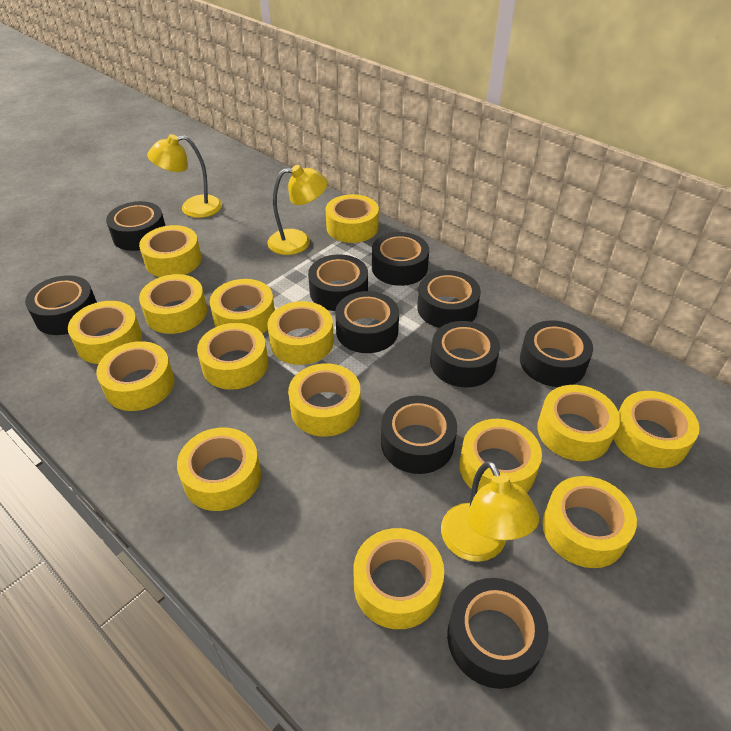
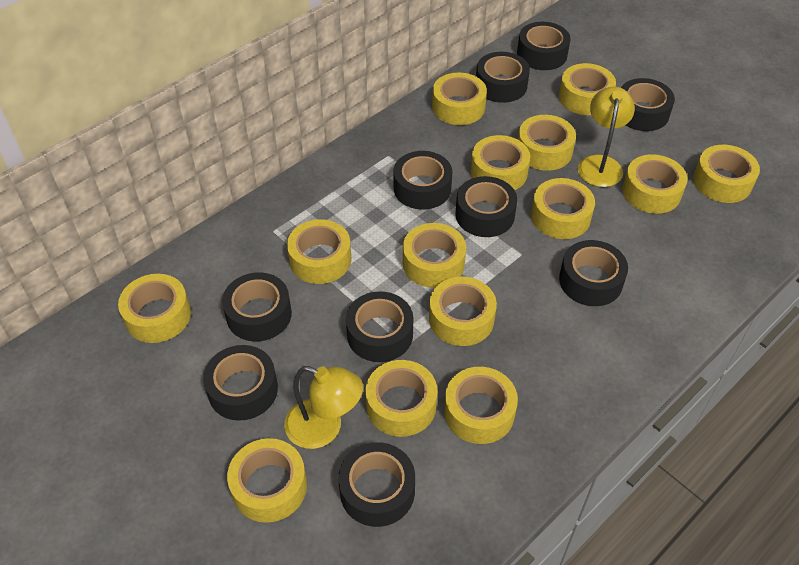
yellow lamp: 3 -> 2
yellow tape: 15 -> 14

